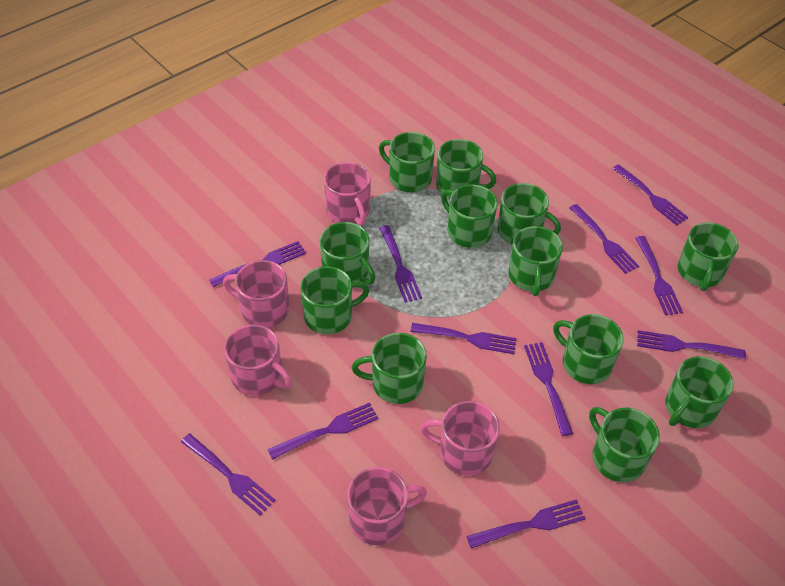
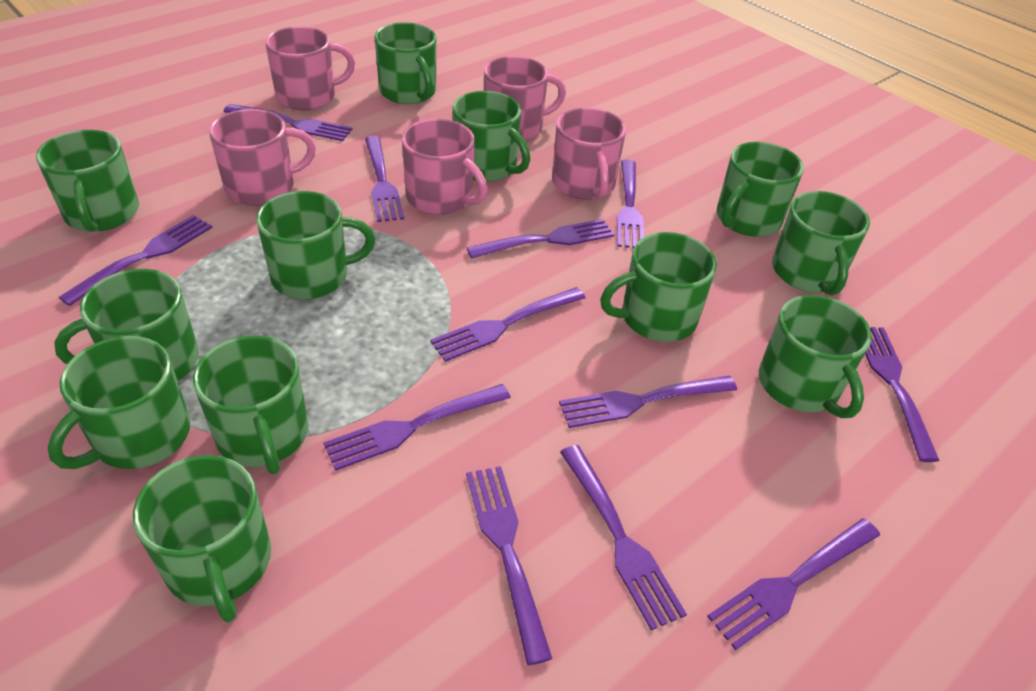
purple fork: 11 -> 12

